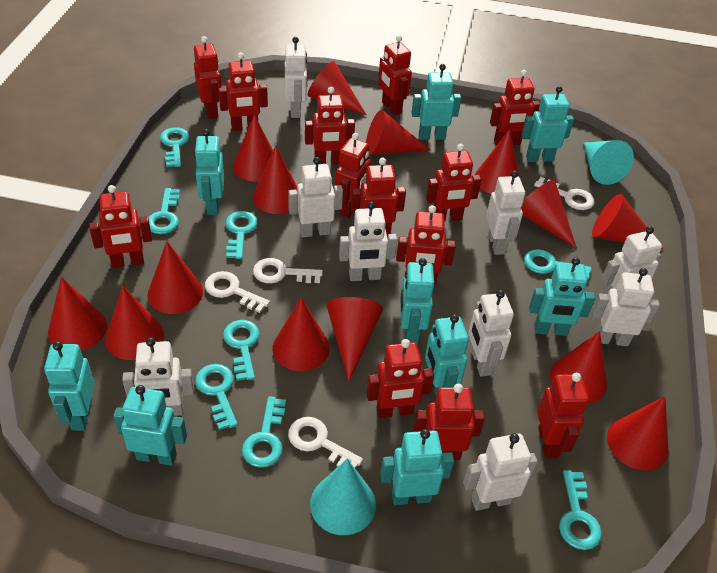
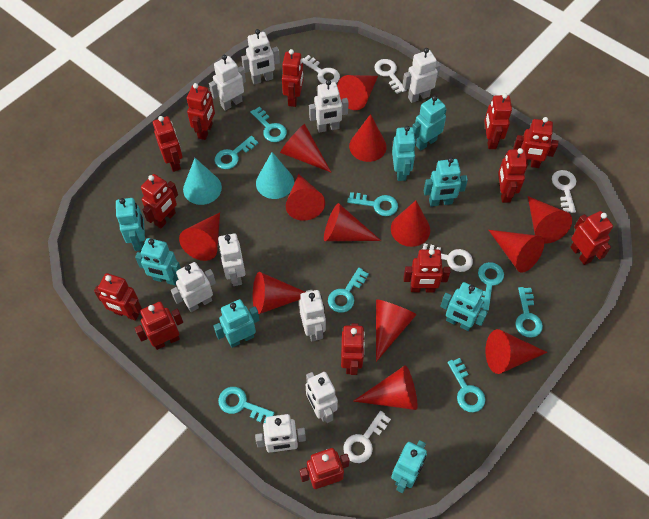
red cone: 14 -> 13
turquoise robot: 9 -> 8
white key: 4 -> 5

